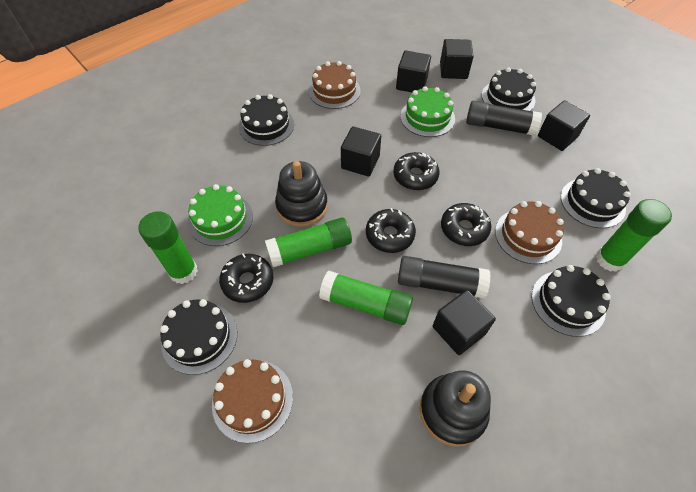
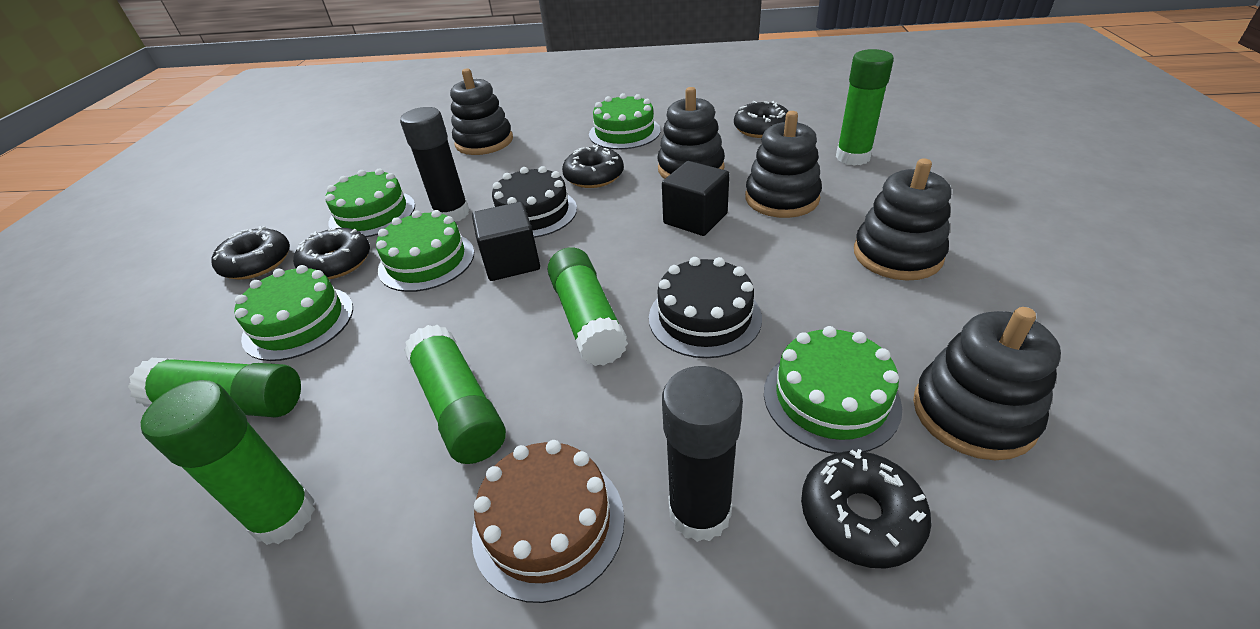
black cake: 5 -> 2
black cube: 5 -> 2
black donut: 4 -> 5
black stacking toy: 2 -> 5
brown cake: 3 -> 1
green cake: 2 -> 5
green glue stick: 4 -> 5

